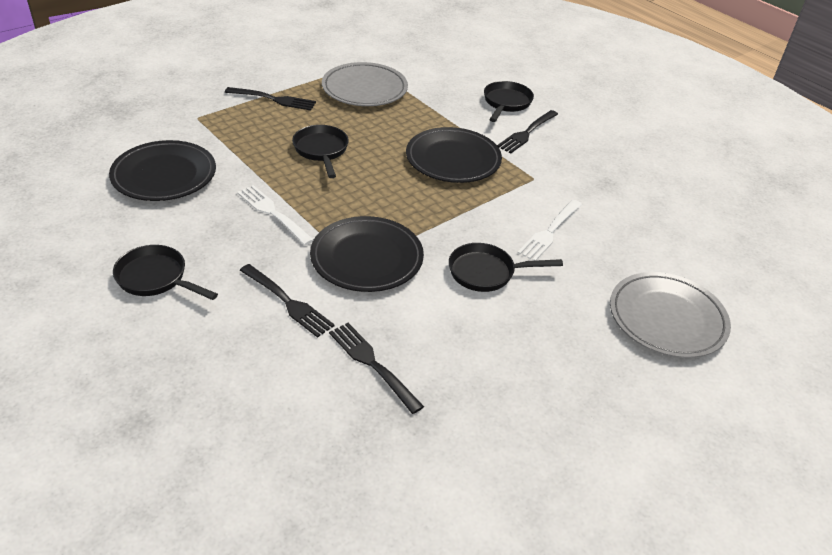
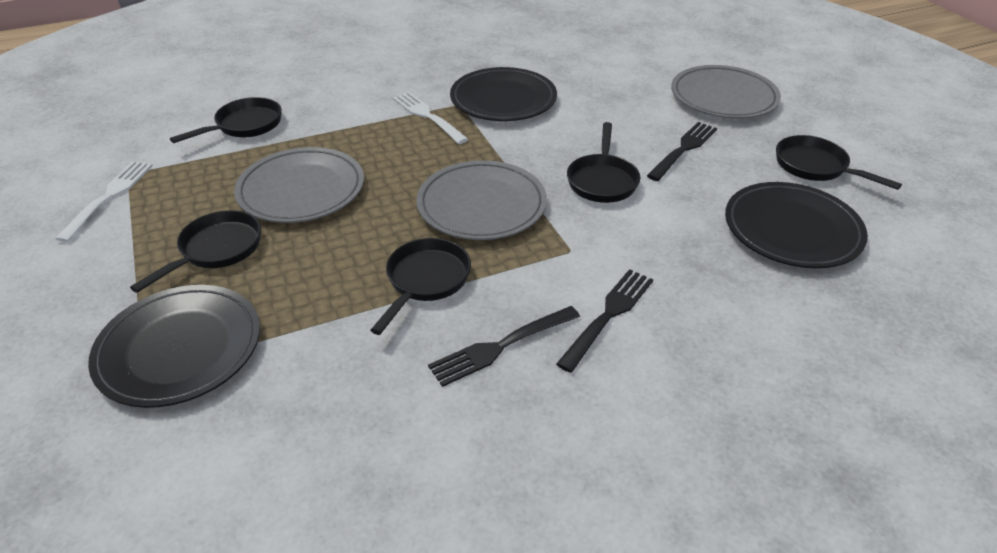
black fork: 4 -> 3
black pan: 4 -> 5
grey plate: 2 -> 3

